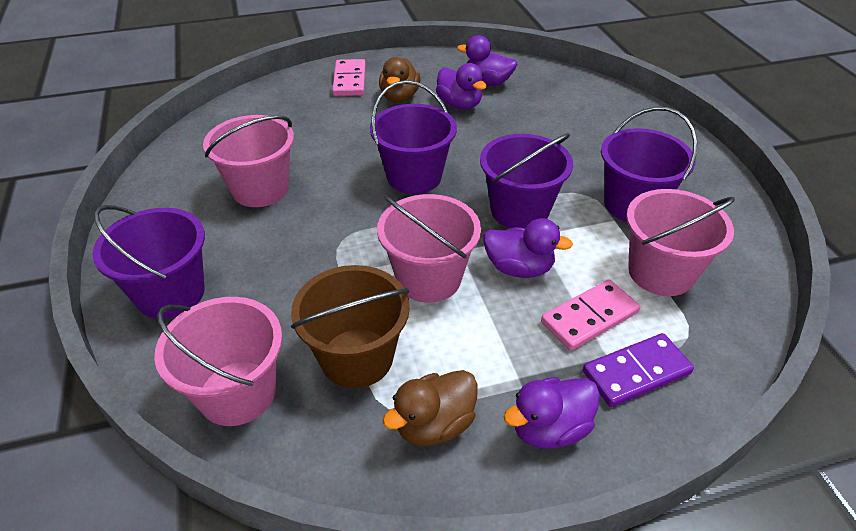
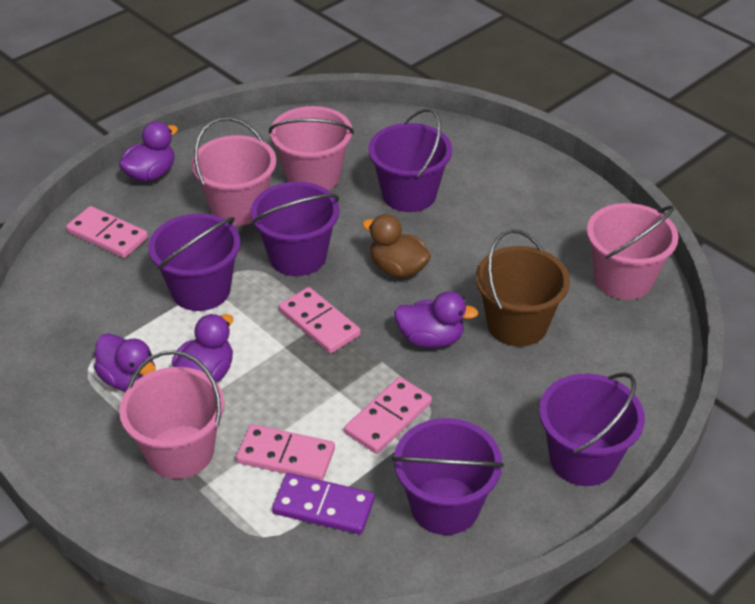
brown duck: 2 -> 1
pink domino: 2 -> 4
purple bucket: 4 -> 5

